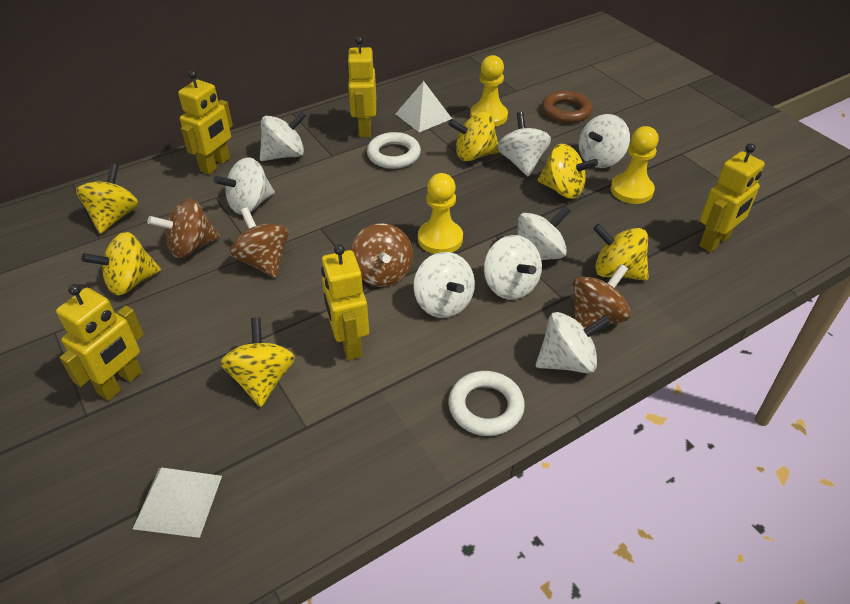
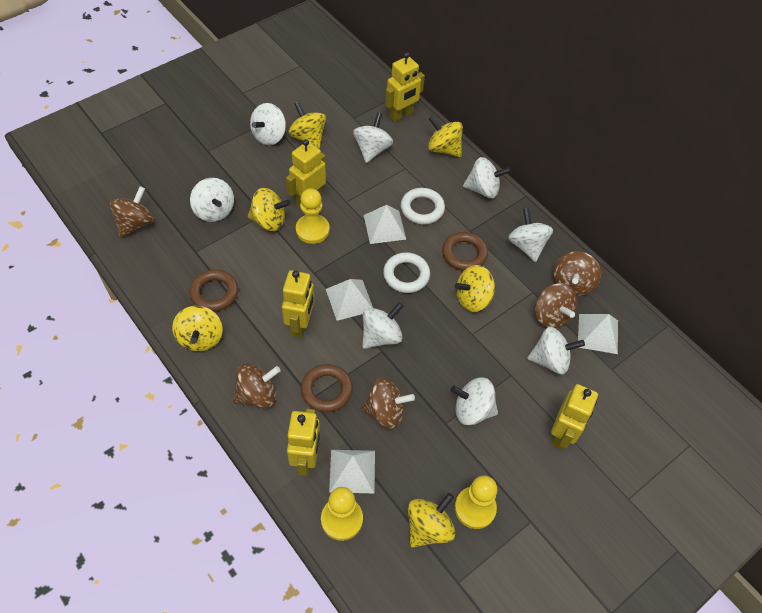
brown ring: 1 -> 3
brown spinning top: 4 -> 5
white pyramid: 2 -> 4

